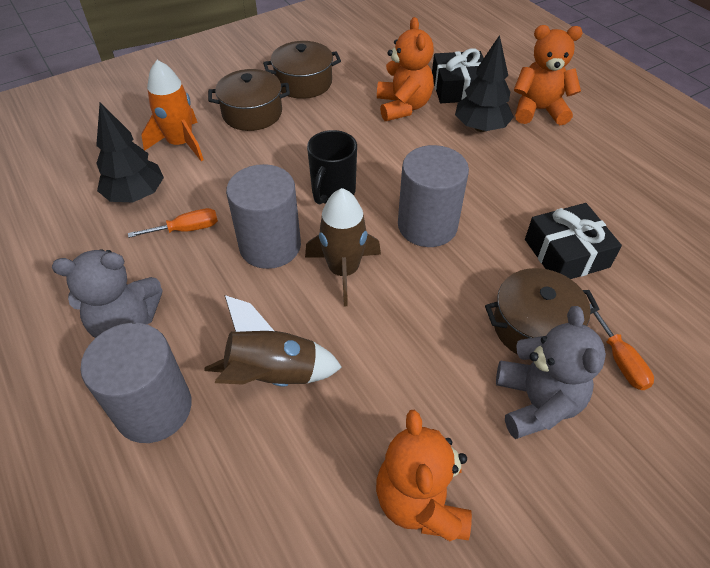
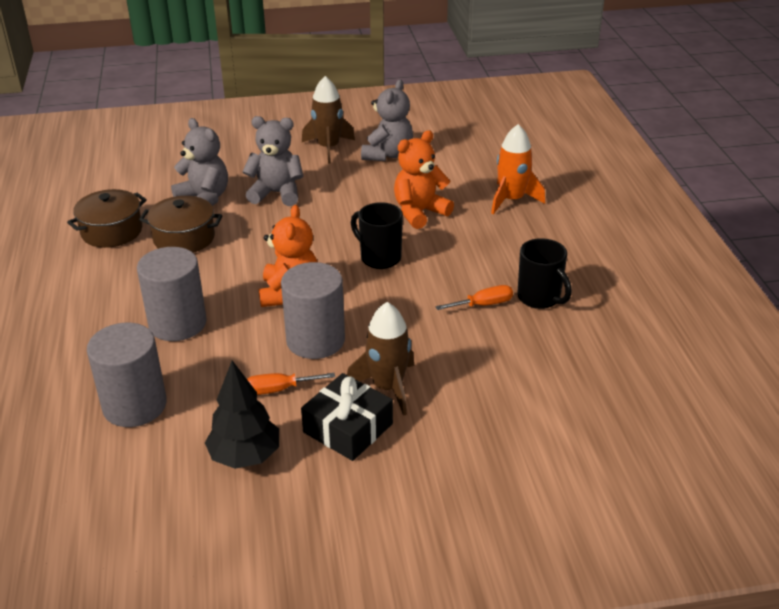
black gift: 2 -> 1
black mug: 1 -> 2
black tree: 2 -> 1
brown pot: 3 -> 2
grey teddy bear: 2 -> 3
orange teddy bear: 3 -> 2

